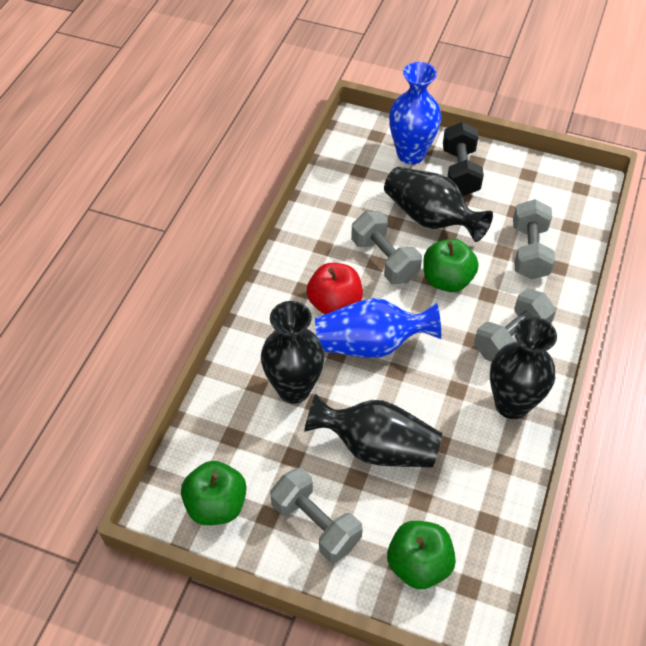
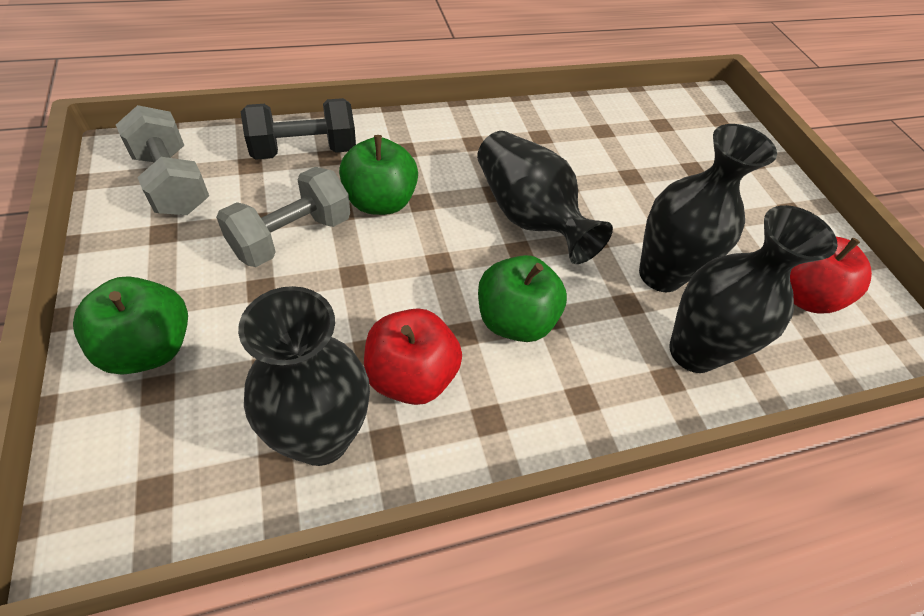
blue vase: 2 -> 0
grey dumbbell: 4 -> 2
red apple: 1 -> 2

